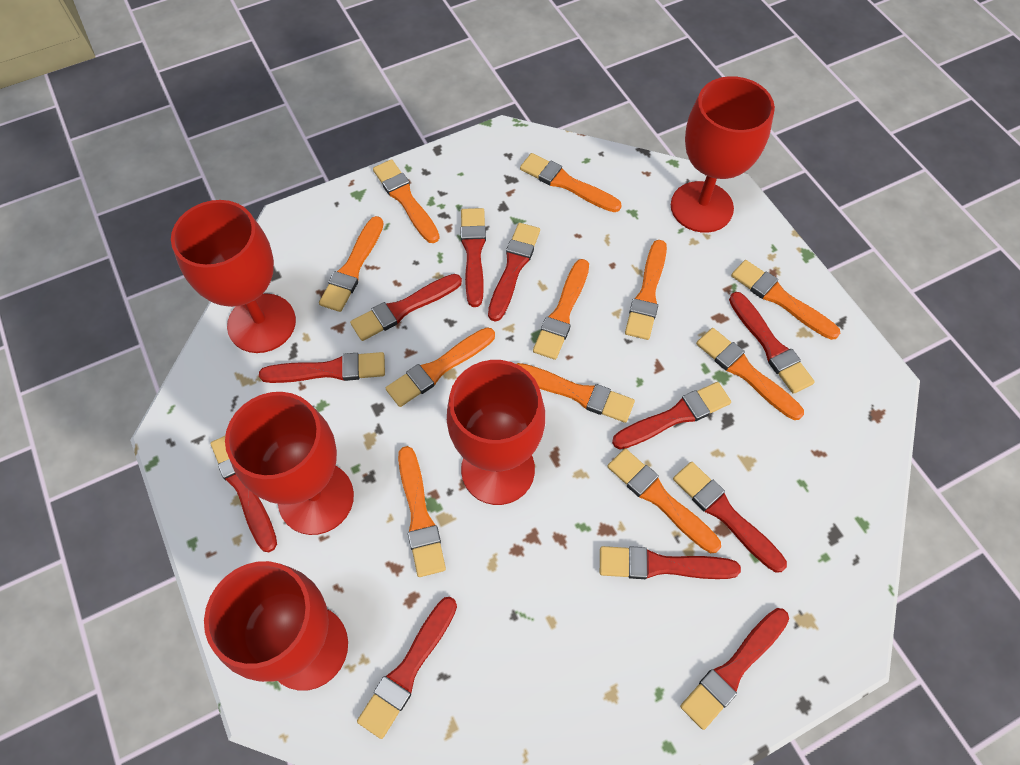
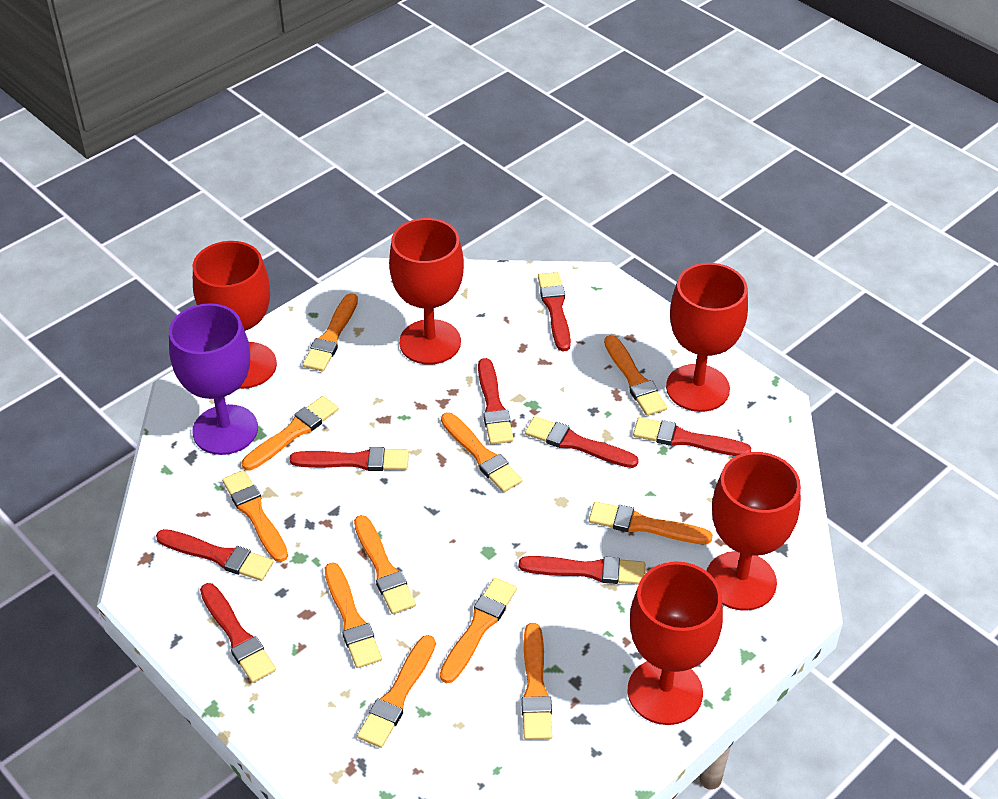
purple goblet: 0 -> 1
red brush: 11 -> 8

